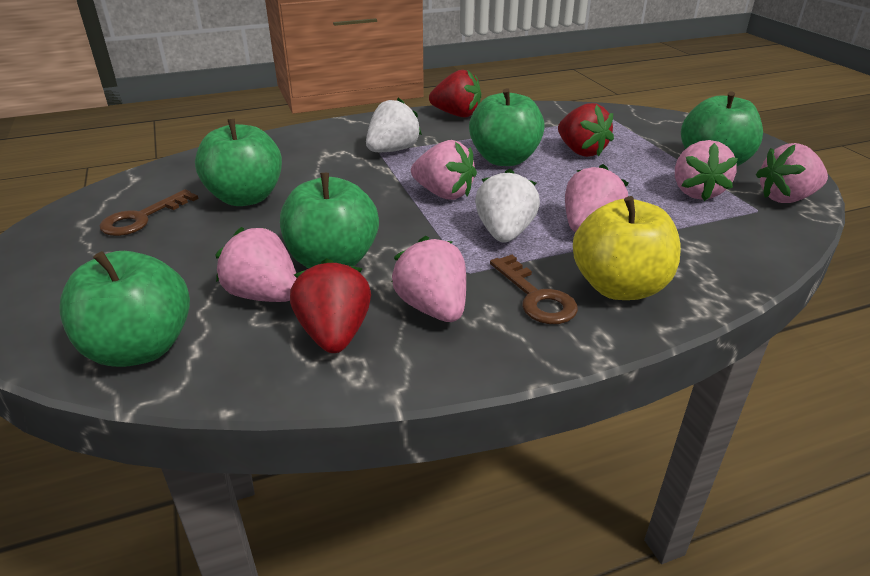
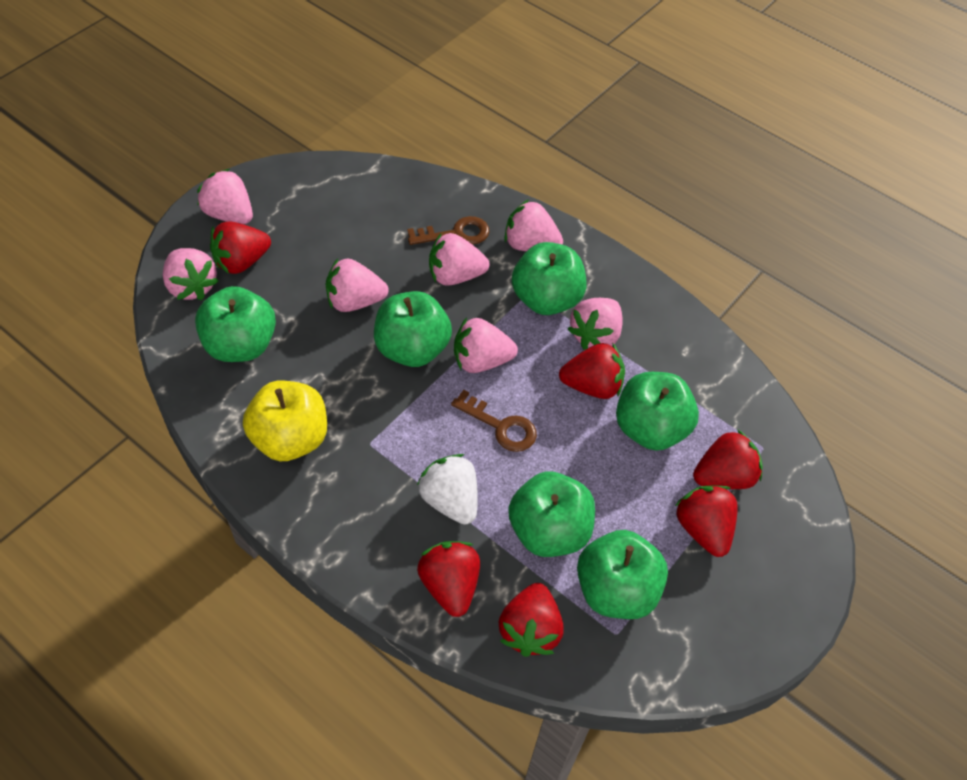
green apple: 5 -> 6
pink strawberry: 6 -> 7
red strawberry: 3 -> 6
white strawberry: 2 -> 1

